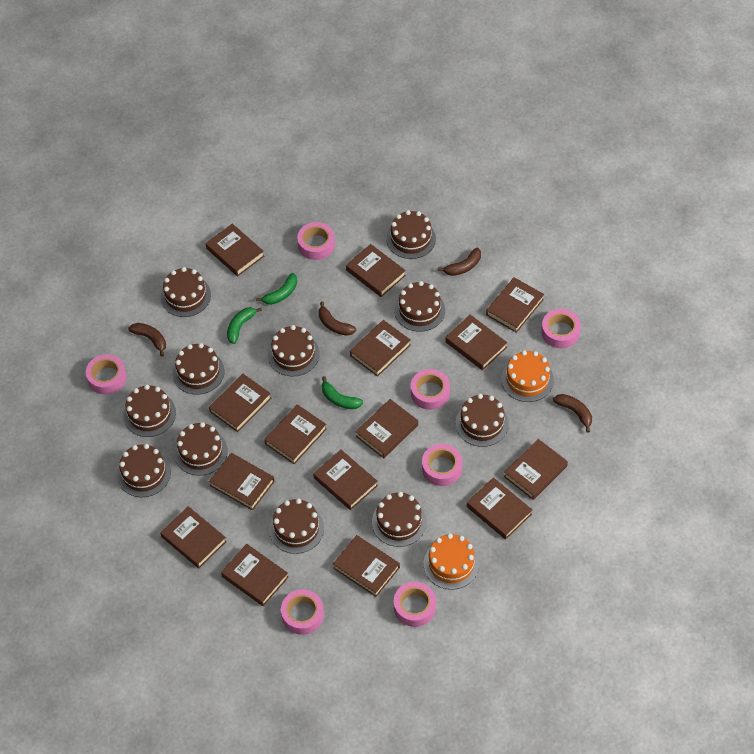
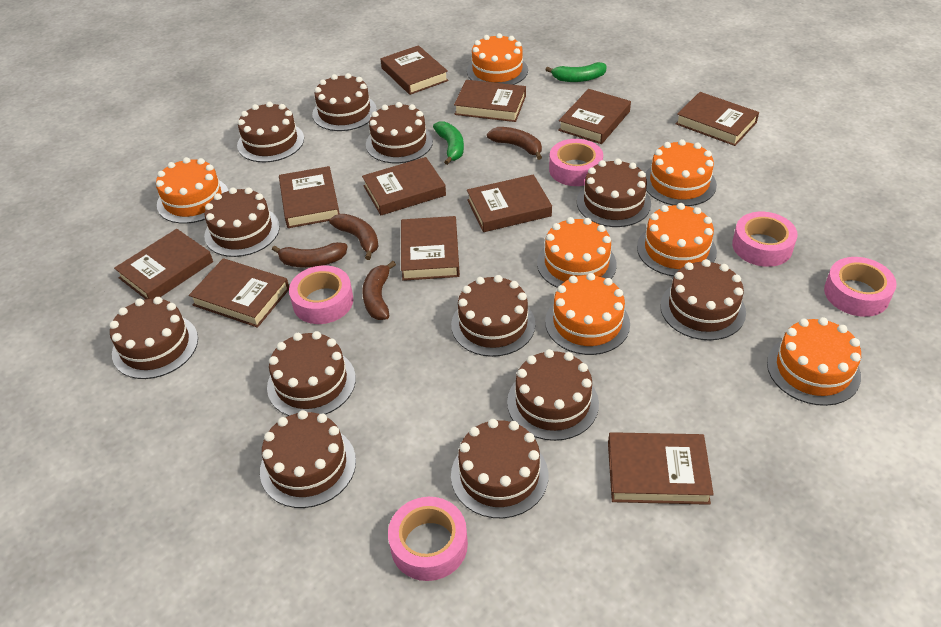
brown book: 15 -> 11
brown cake: 11 -> 12
green banana: 3 -> 2
orange cake: 2 -> 7
pink tape: 7 -> 5

